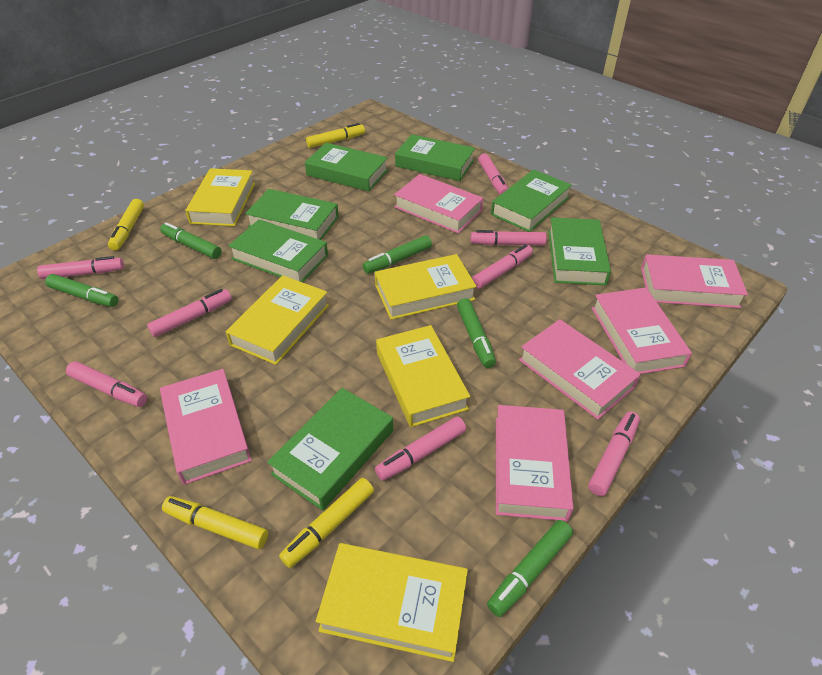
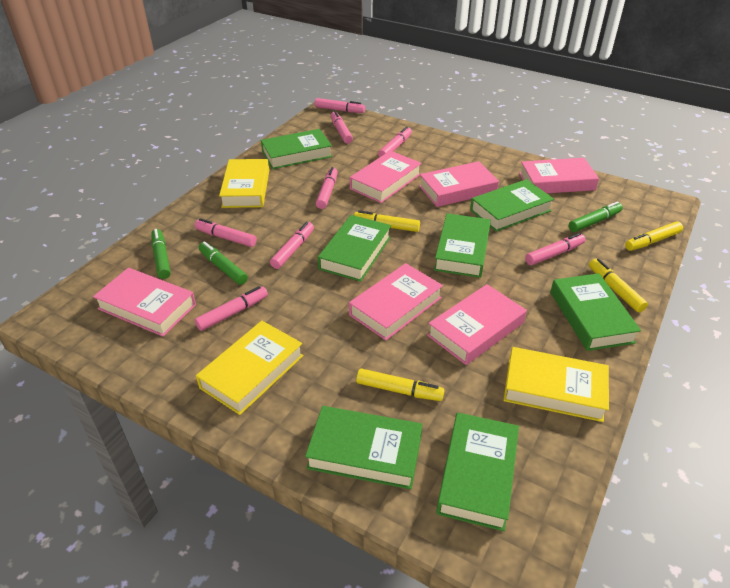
green marker: 5 -> 3
yellow book: 5 -> 3

